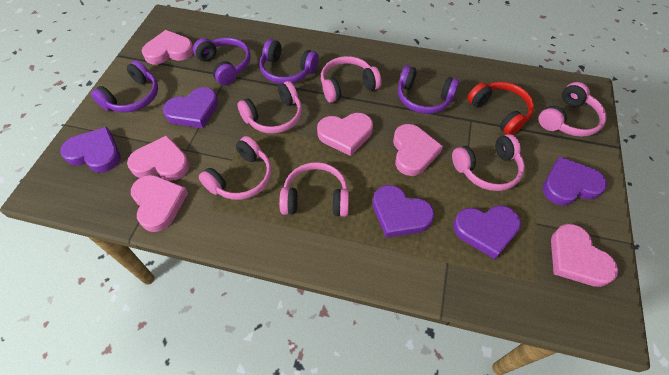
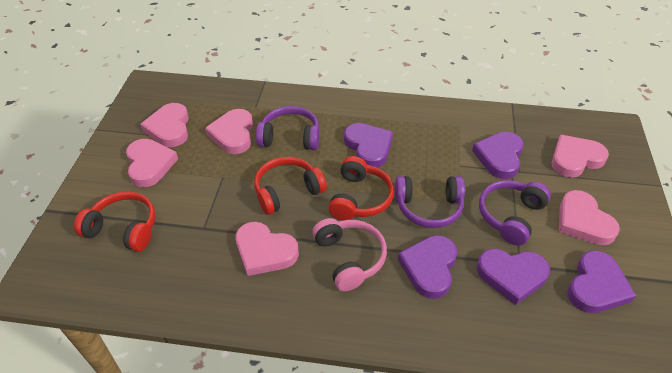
pink headphones: 6 -> 1
purple headphones: 4 -> 3
red headphones: 1 -> 3

